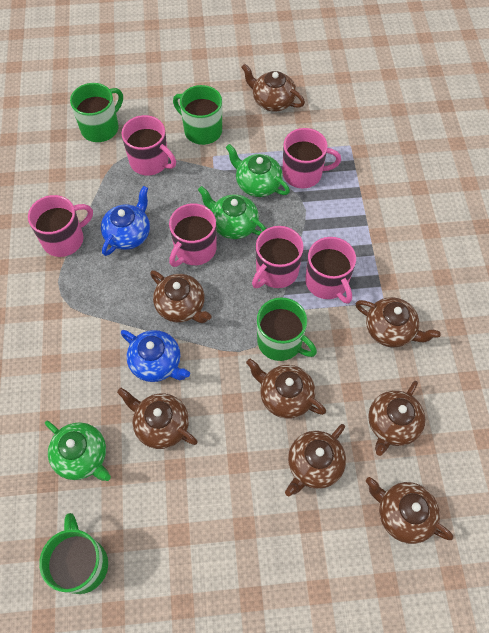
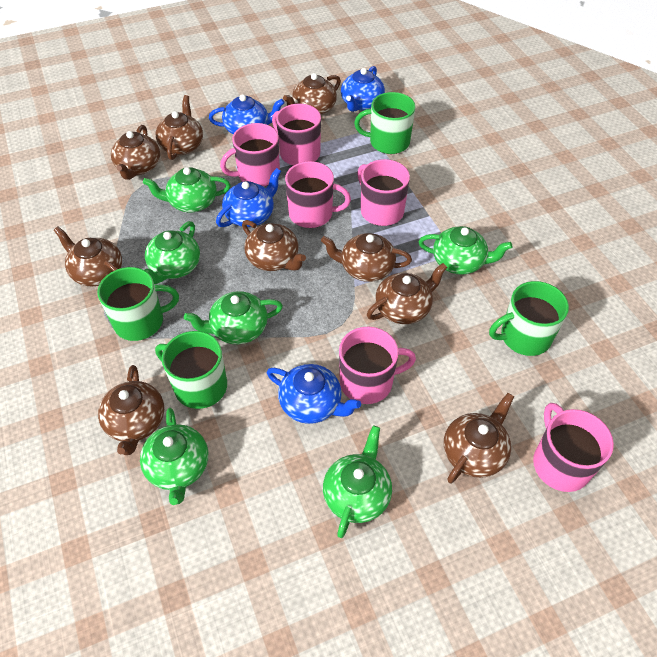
blue teapot: 2 -> 4
brown teapot: 8 -> 9
green teapot: 3 -> 6

